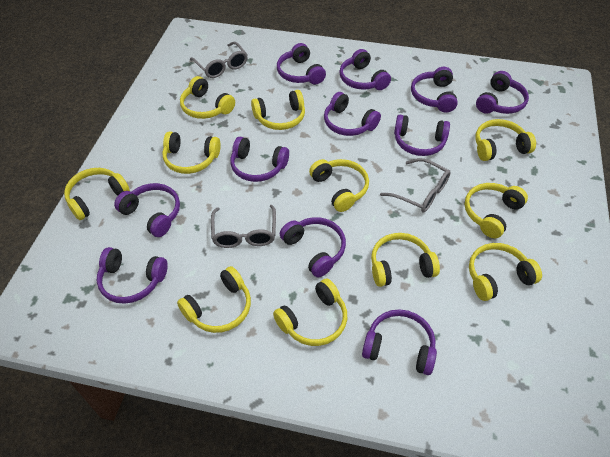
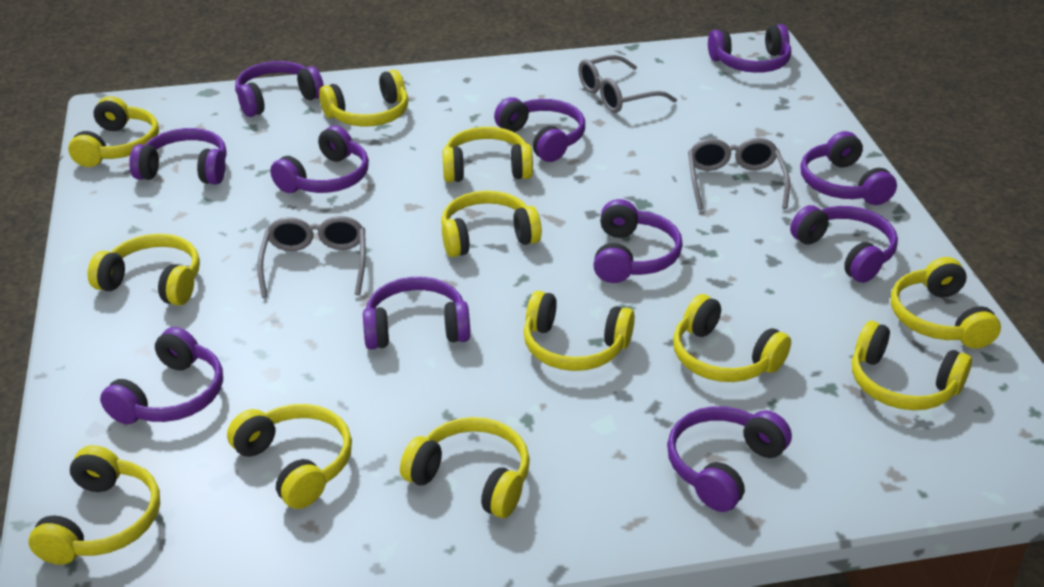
yellow headphones: 11 -> 12

